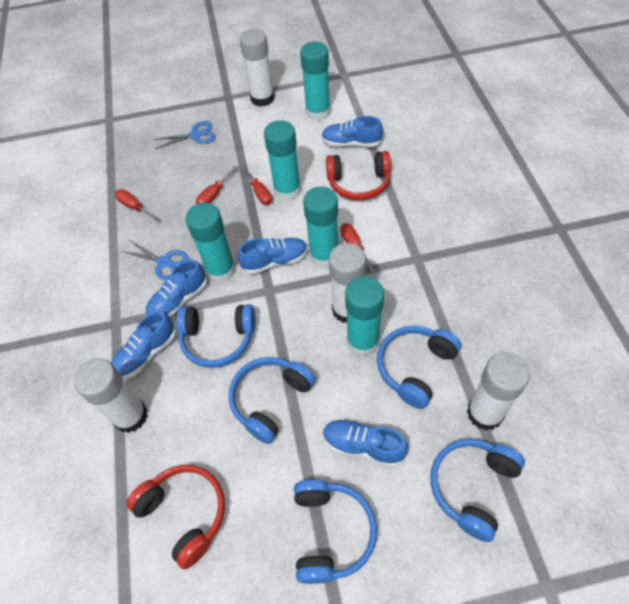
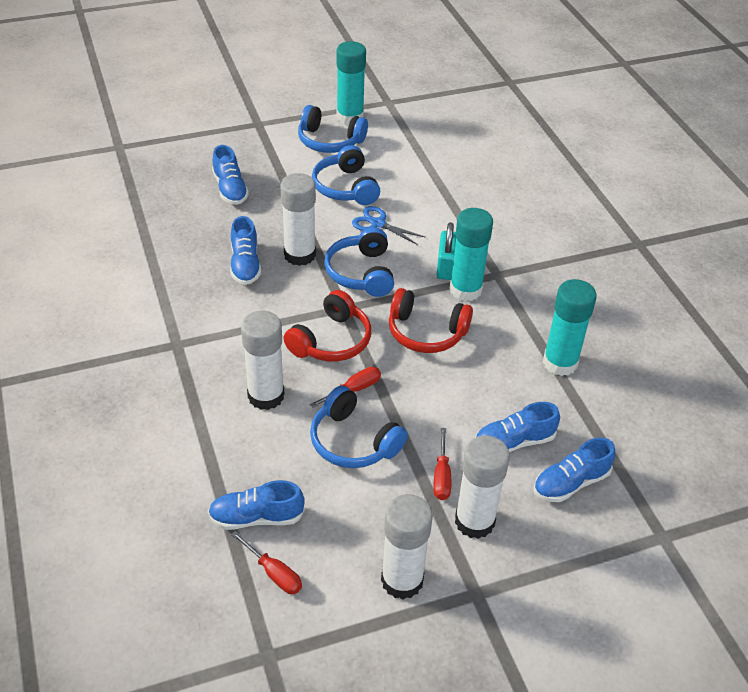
blue headphones: 5 -> 4
blue scissors: 2 -> 1
red screwdriver: 4 -> 3
turquoise glue stick: 5 -> 3
turquoise padlock: 0 -> 1

